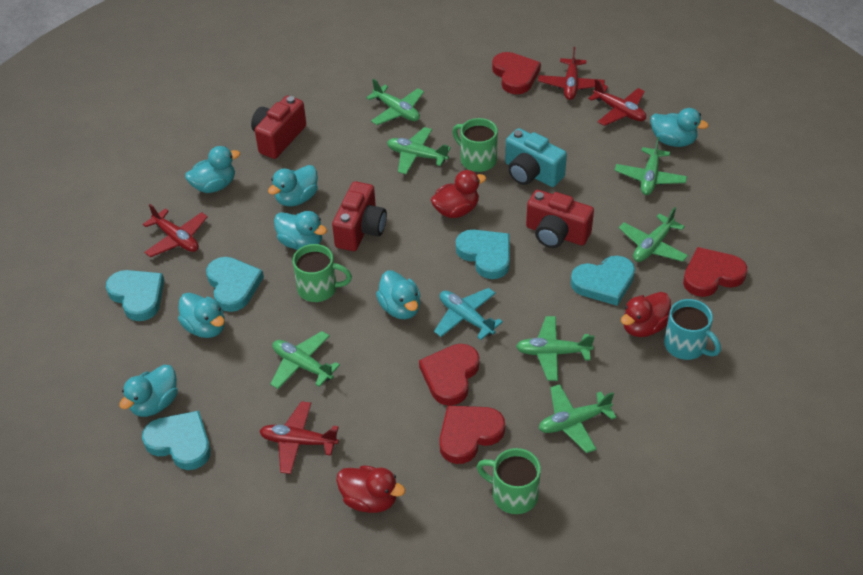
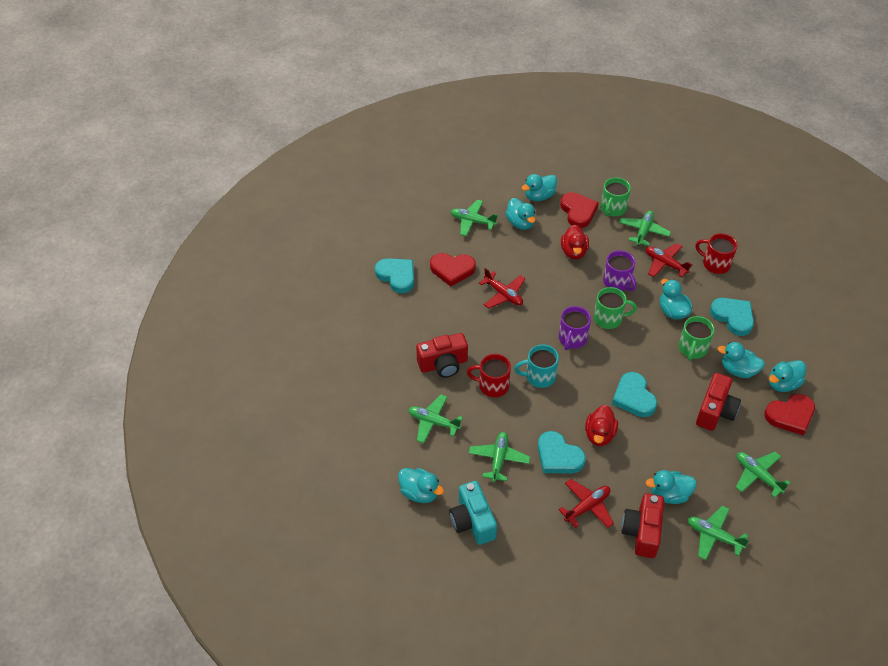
green plane: 7 -> 6
purple mug: 0 -> 2
red duck: 3 -> 2
red heart: 4 -> 3
red mug: 0 -> 2
red plane: 4 -> 3
turquoise heart: 5 -> 4
turquoise plane: 1 -> 0

